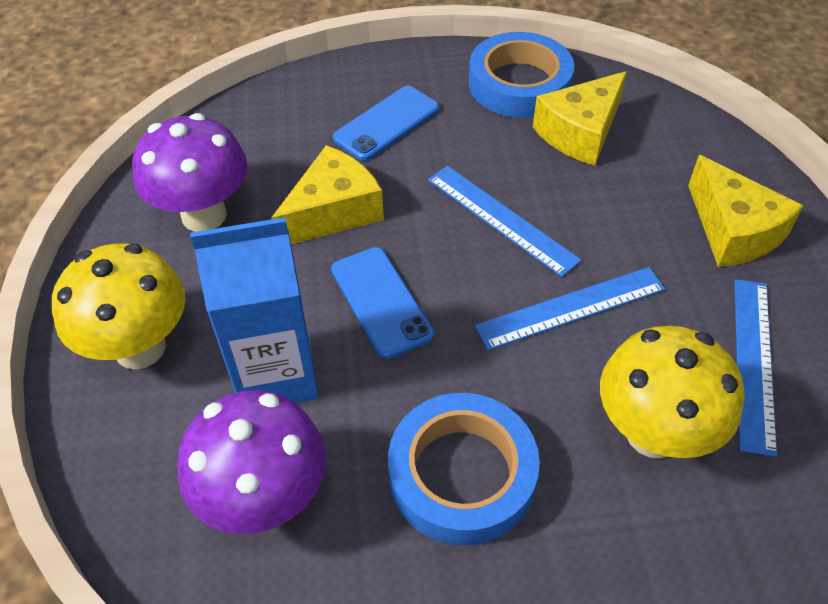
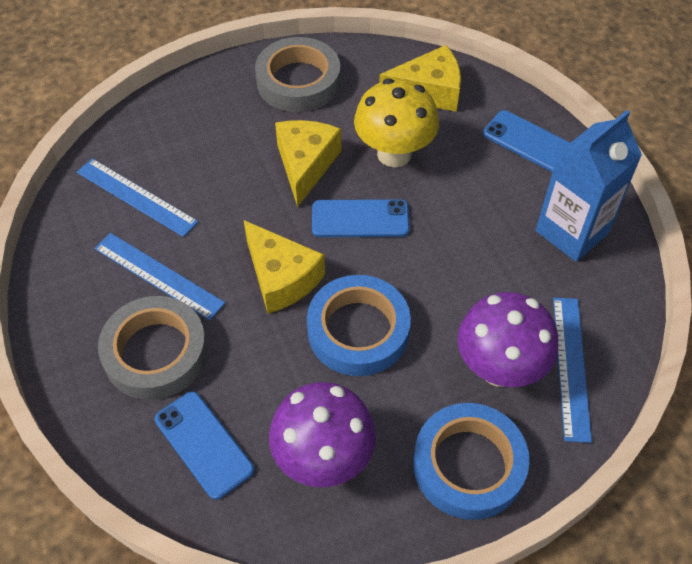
blue phone: 2 -> 3
grey tape: 0 -> 2
yellow mushroom: 2 -> 1

